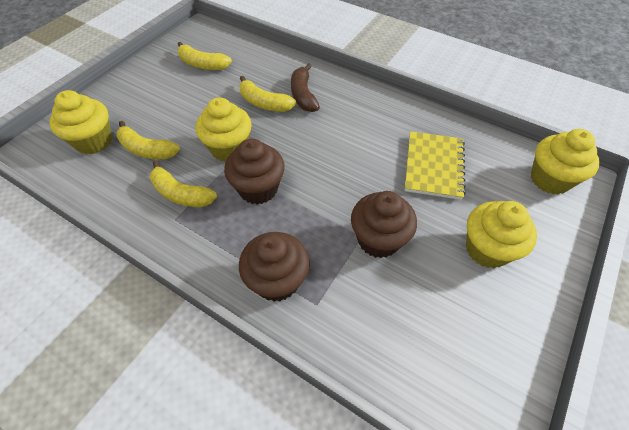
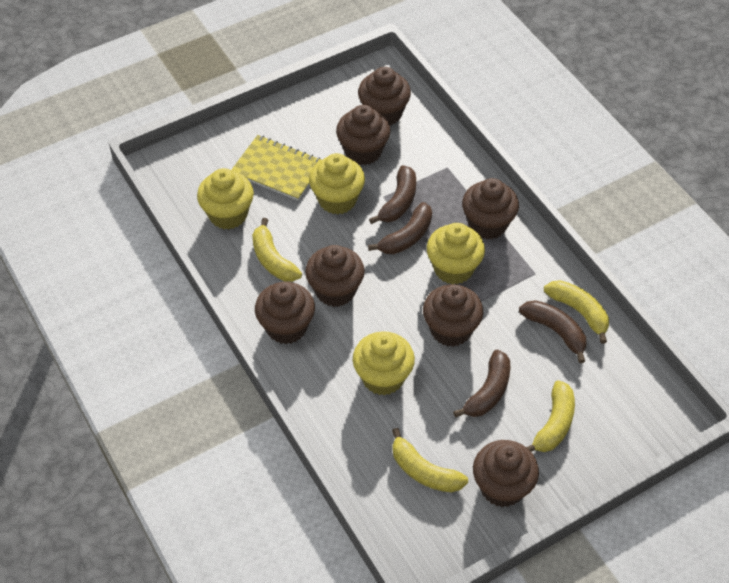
brown banana: 1 -> 4
brown cupcake: 3 -> 7

